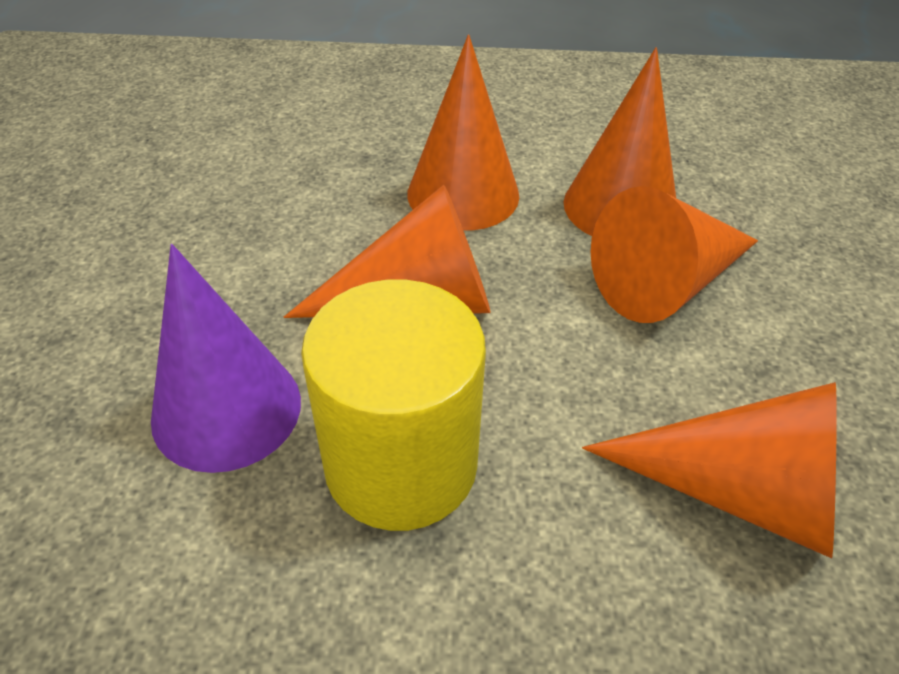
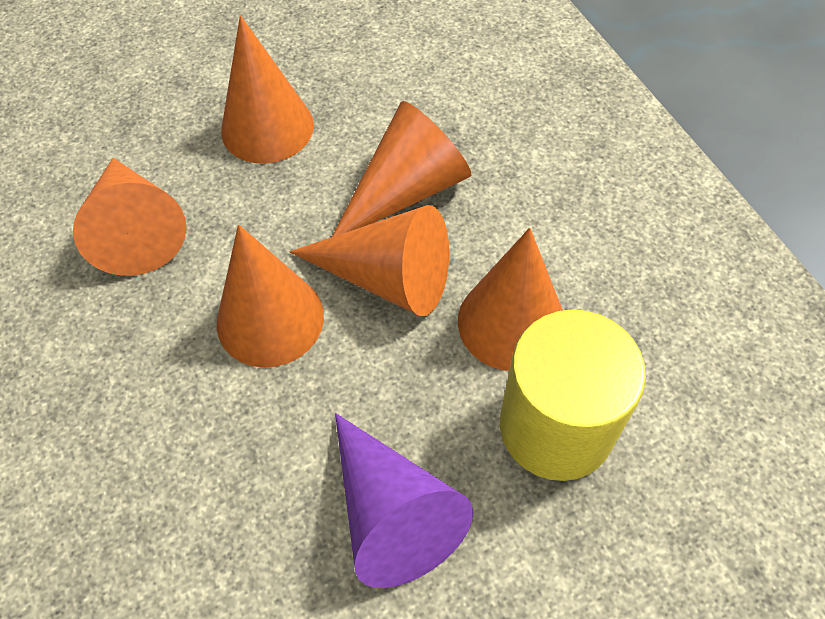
orange cone: 5 -> 6

